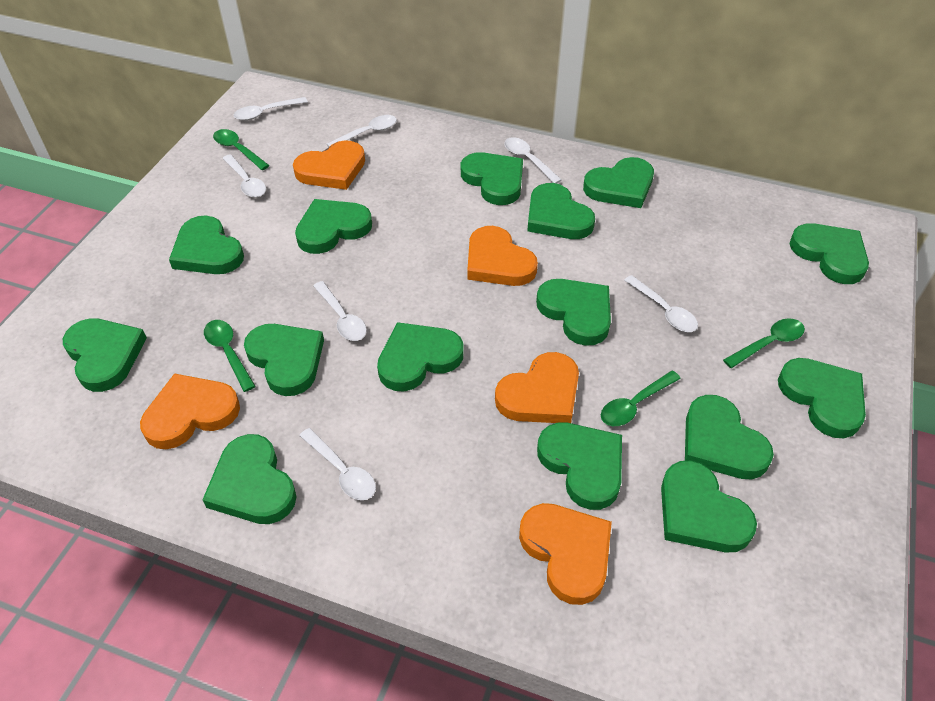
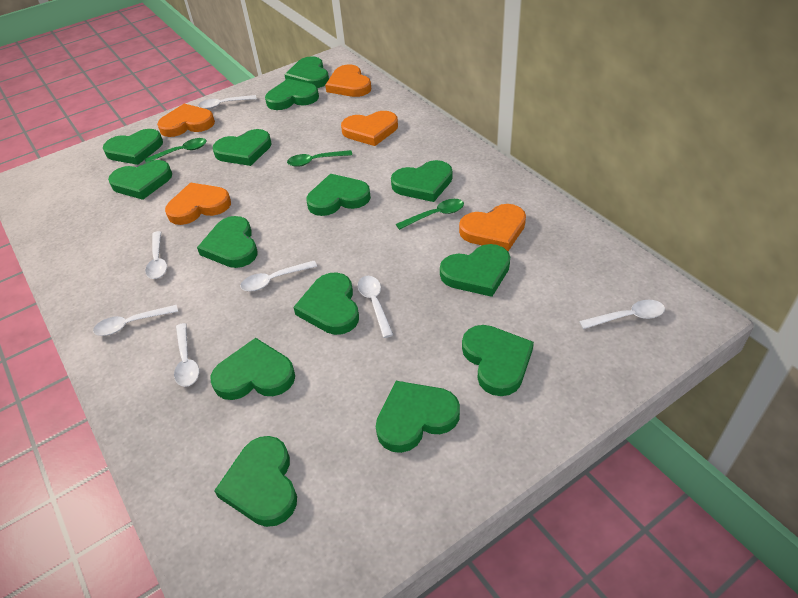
green heart: 15 -> 14
green spoon: 4 -> 3

